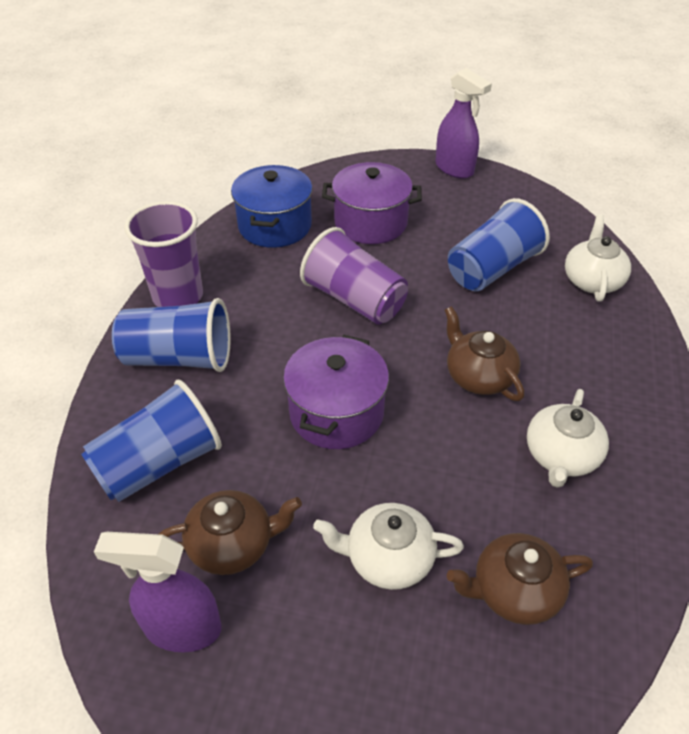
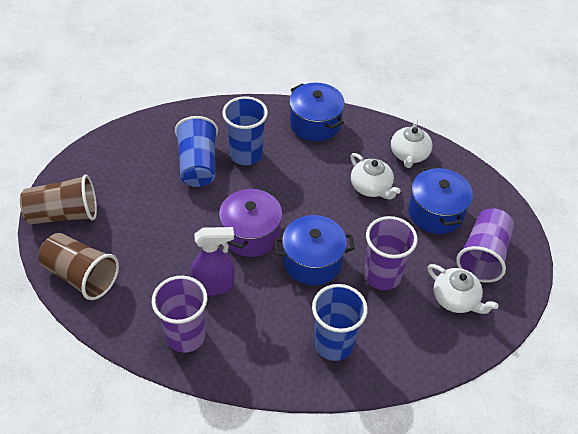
blue pot: 1 -> 3
brown cup: 0 -> 2
brown teapot: 3 -> 0
purple cup: 2 -> 3
purple pot: 2 -> 1
purple spray bottle: 2 -> 1

